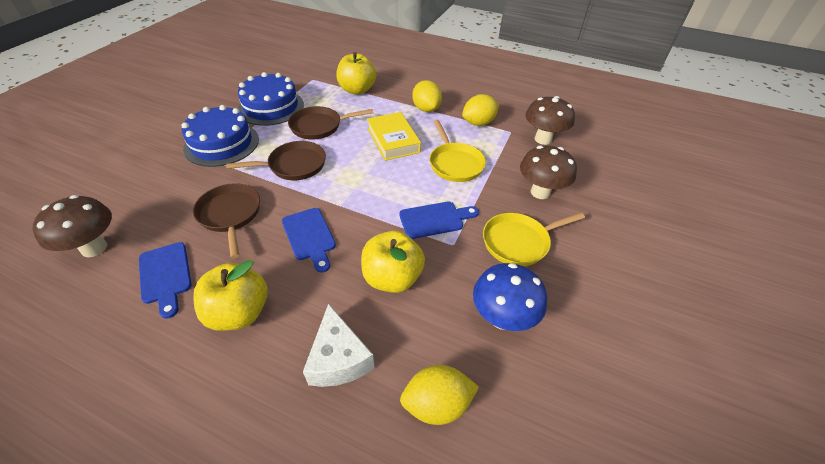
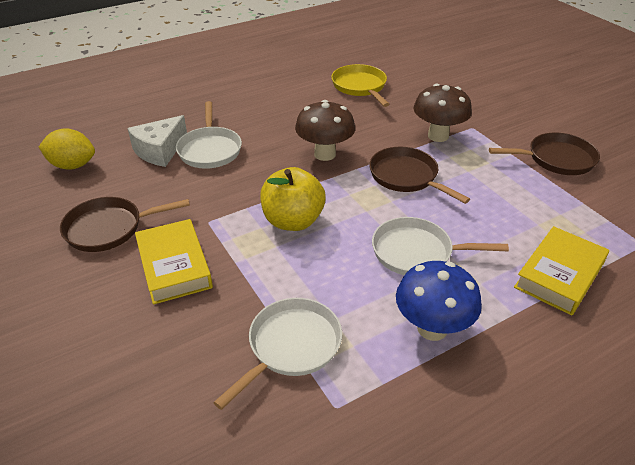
blue cake: 2 -> 0
blue cutting board: 3 -> 0
brown mushroom: 3 -> 2
white pan: 0 -> 3
yellow apple: 3 -> 1
yellow book: 1 -> 2
yellow lemon: 3 -> 1
yellow pan: 2 -> 1

